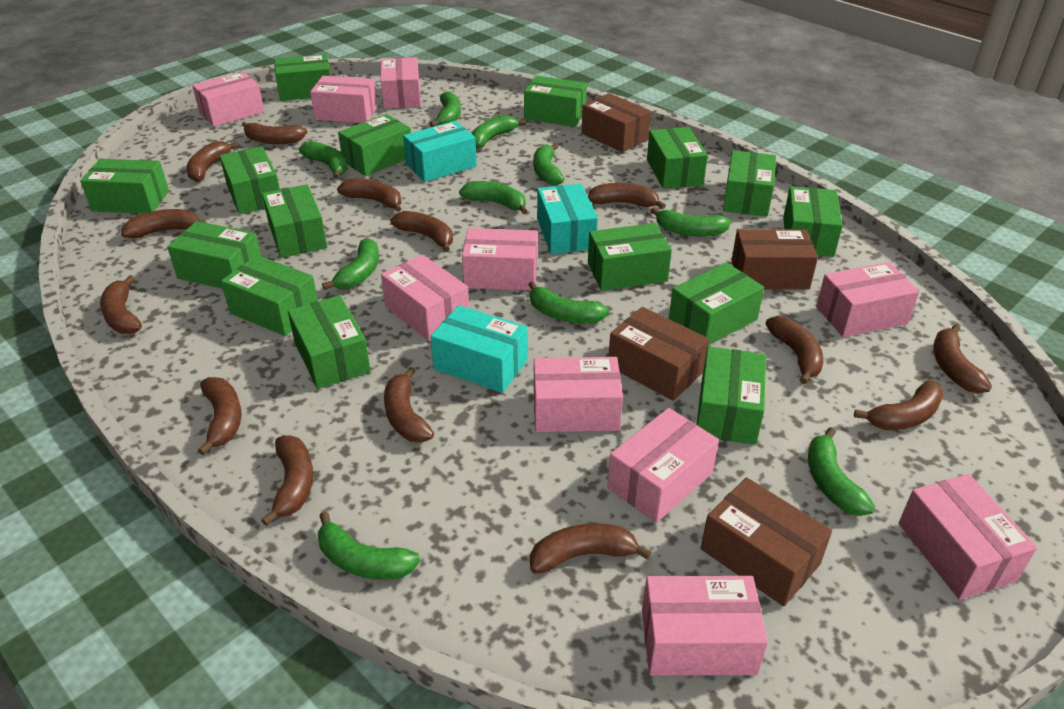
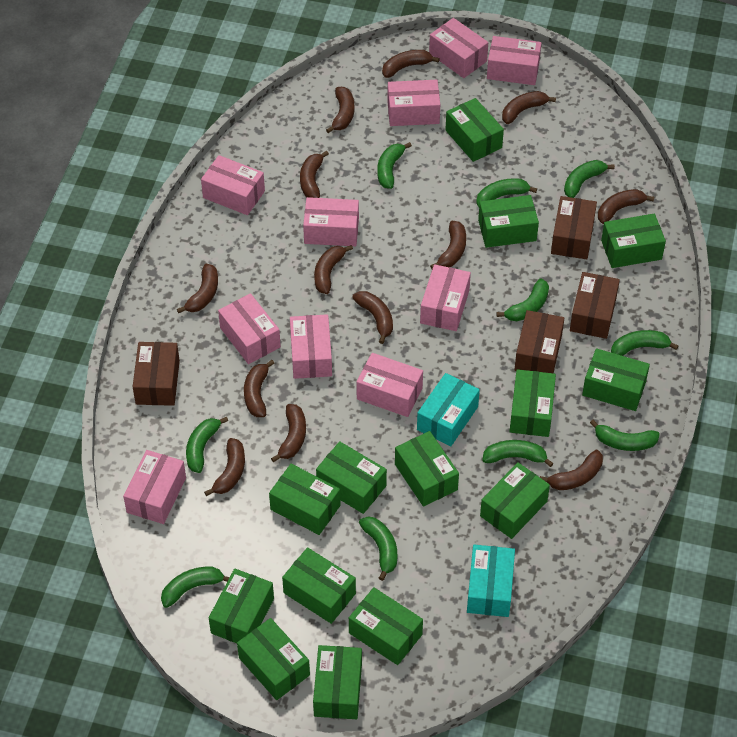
brown banana: 14 -> 13
green box: 15 -> 14
turquoise box: 3 -> 2

